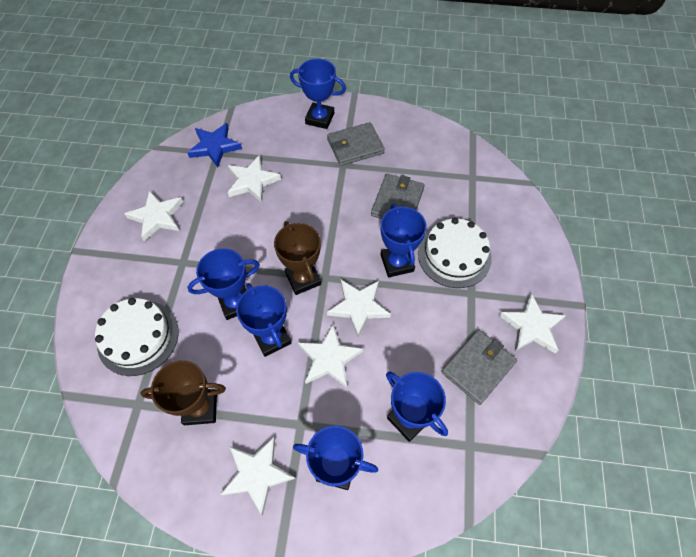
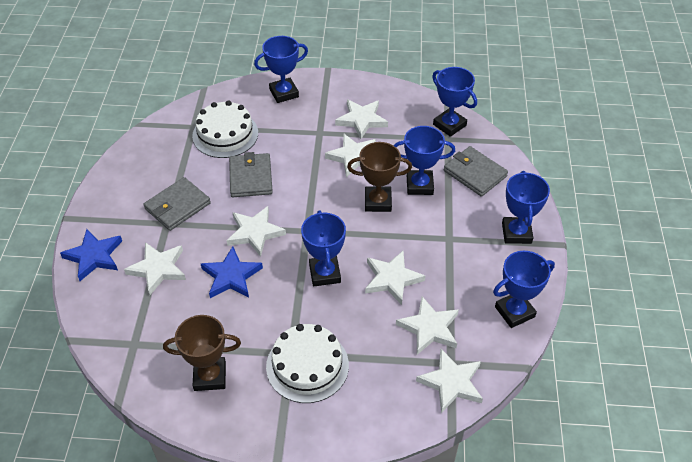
blue star: 1 -> 2
white star: 6 -> 7

